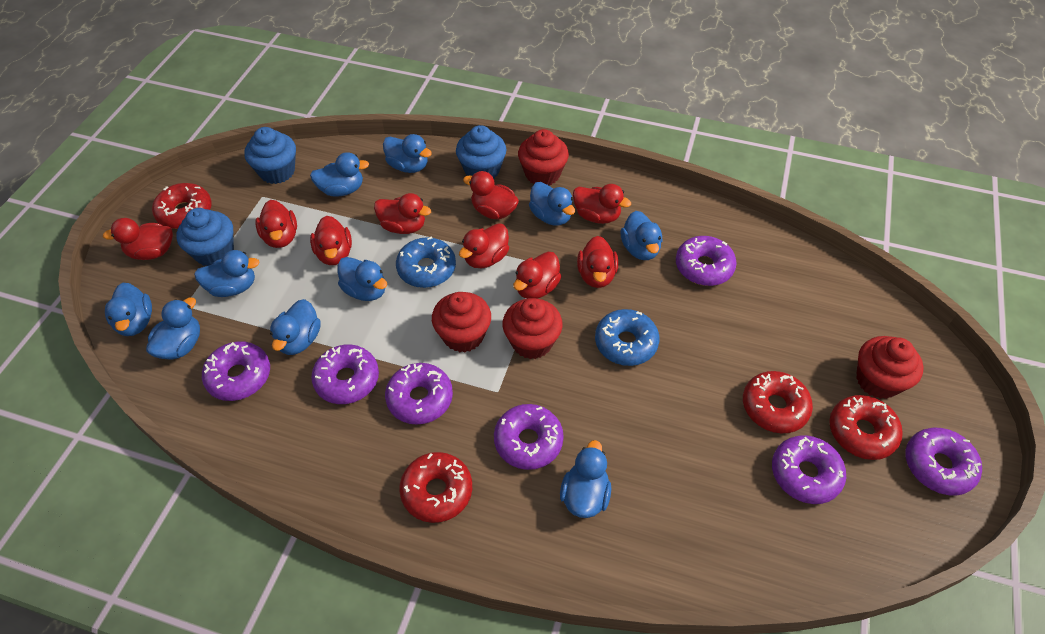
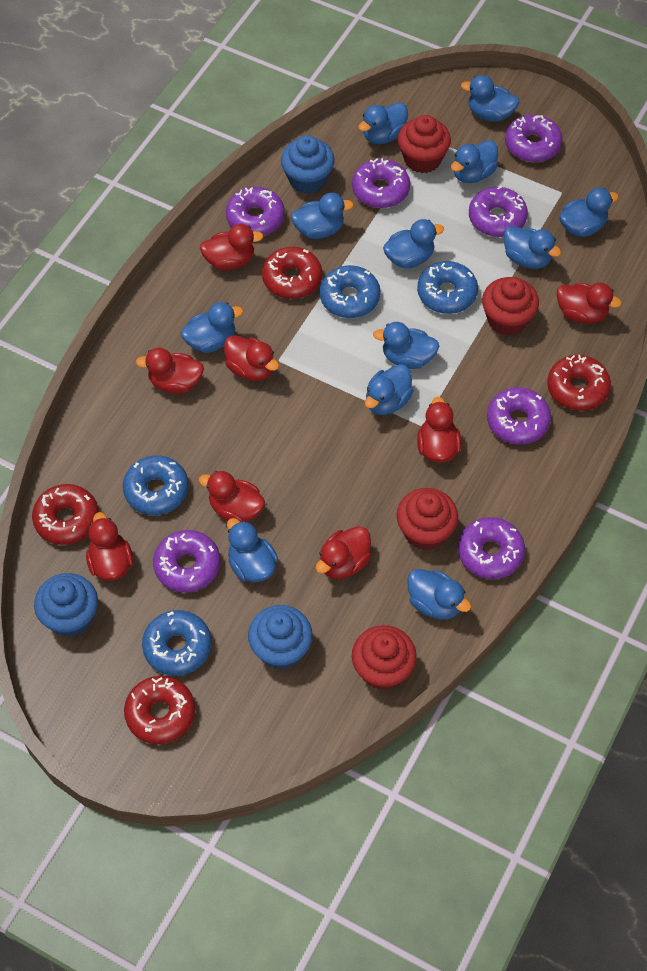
blue donut: 2 -> 4
blue duck: 10 -> 12
red duck: 9 -> 8

